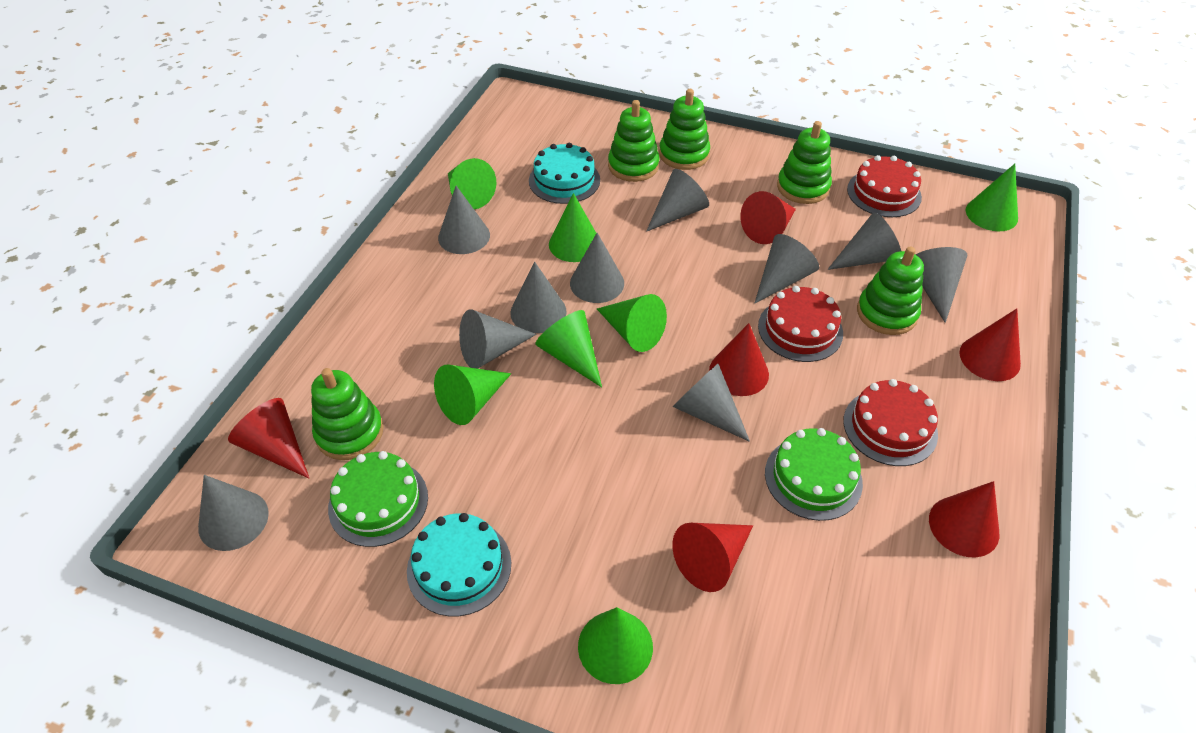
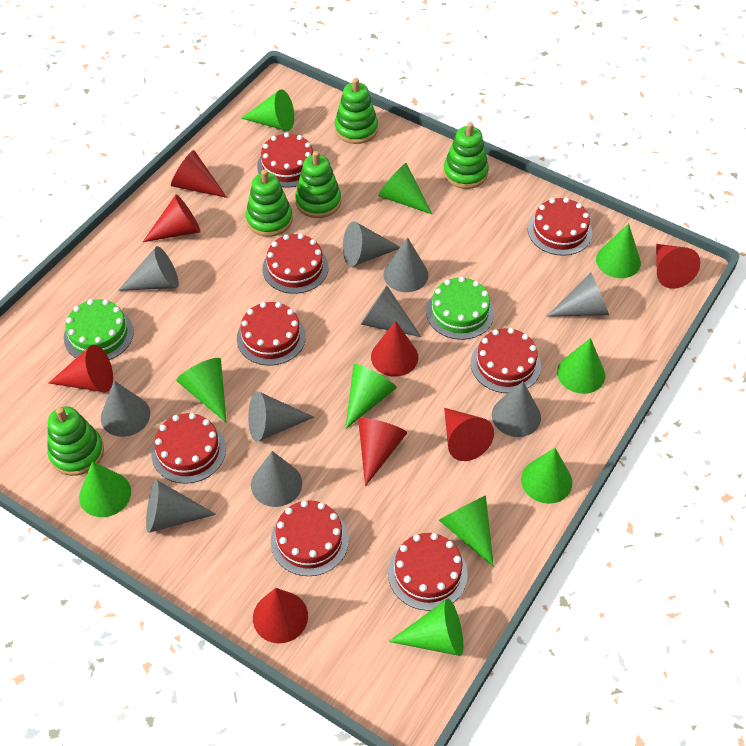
green cone: 7 -> 10
red cake: 3 -> 8
red cone: 6 -> 8
turquoise cake: 2 -> 0

